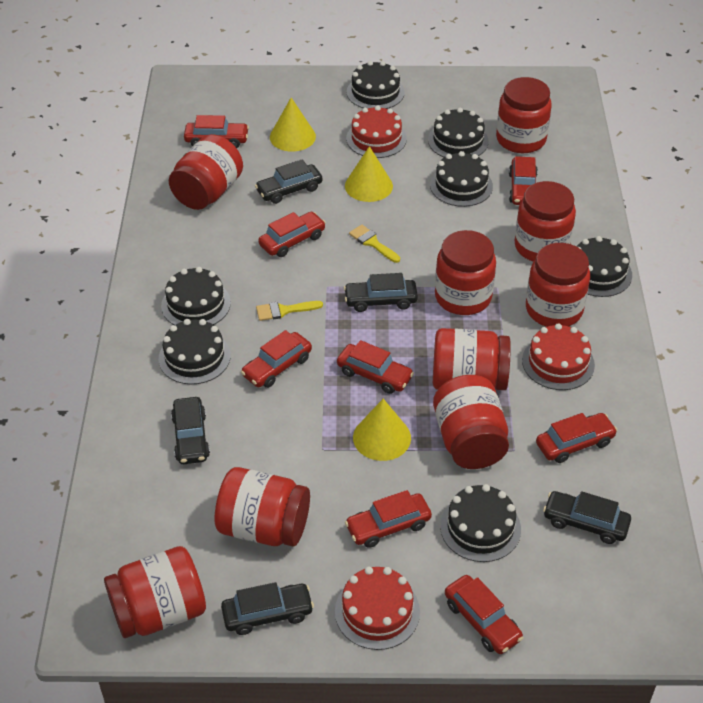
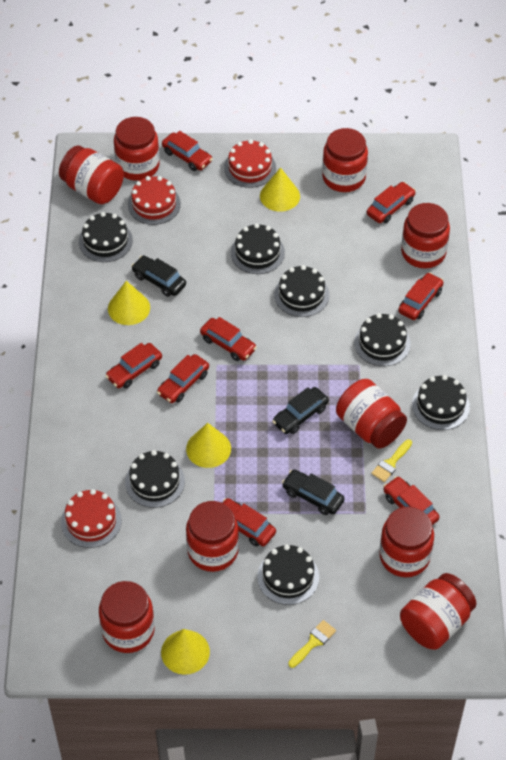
black car: 5 -> 3
yellow cone: 3 -> 4

